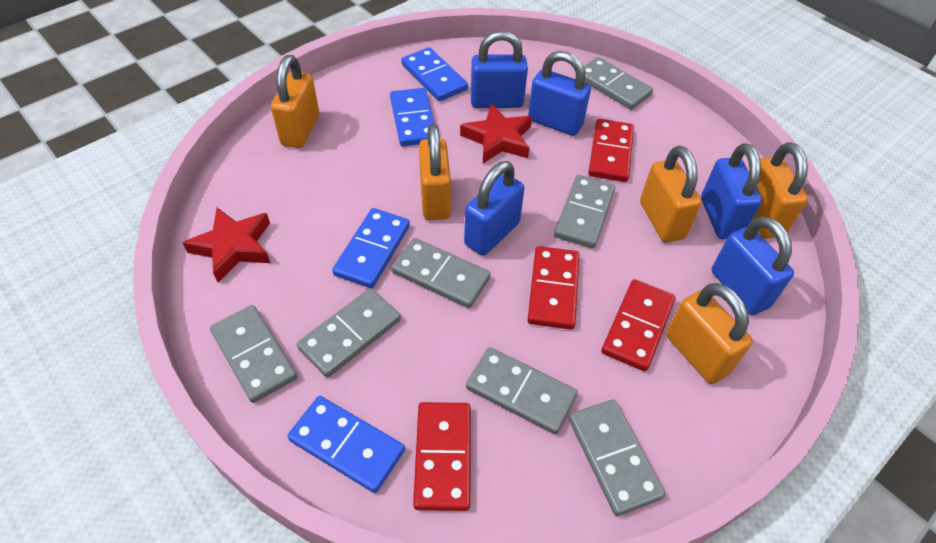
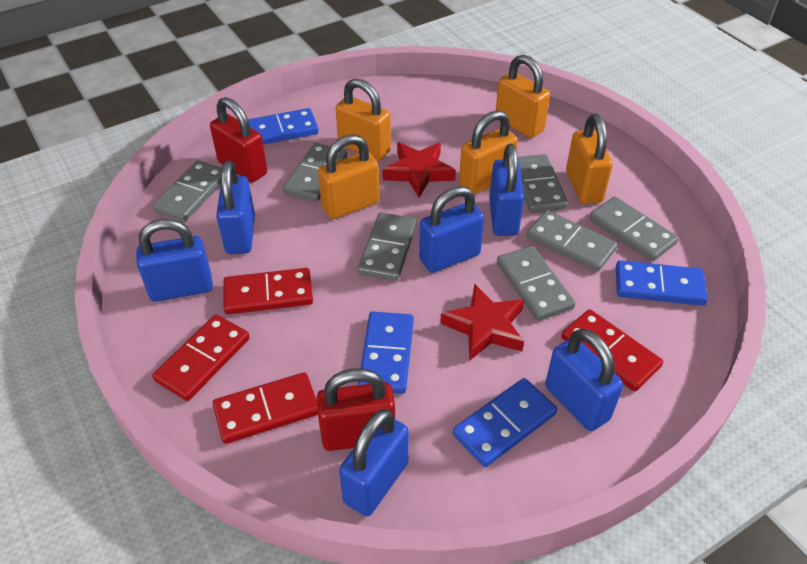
blue padlock: 5 -> 6
red padlock: 0 -> 2

